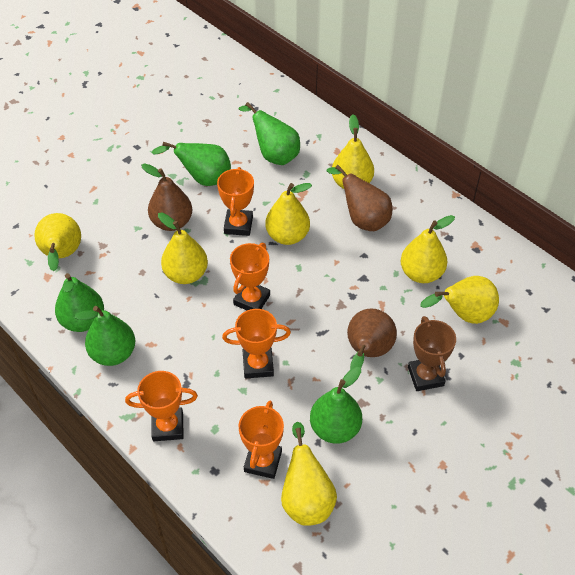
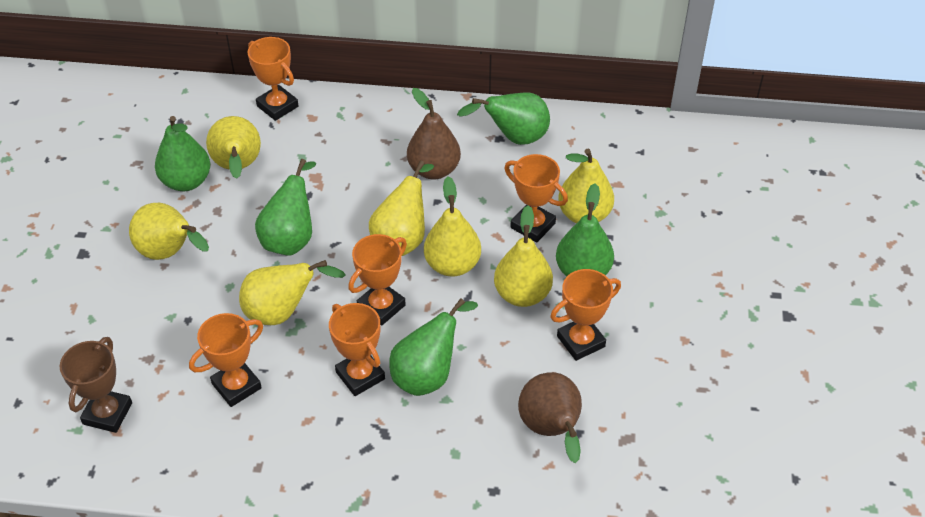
brown pear: 3 -> 2
orange trophy: 5 -> 6

